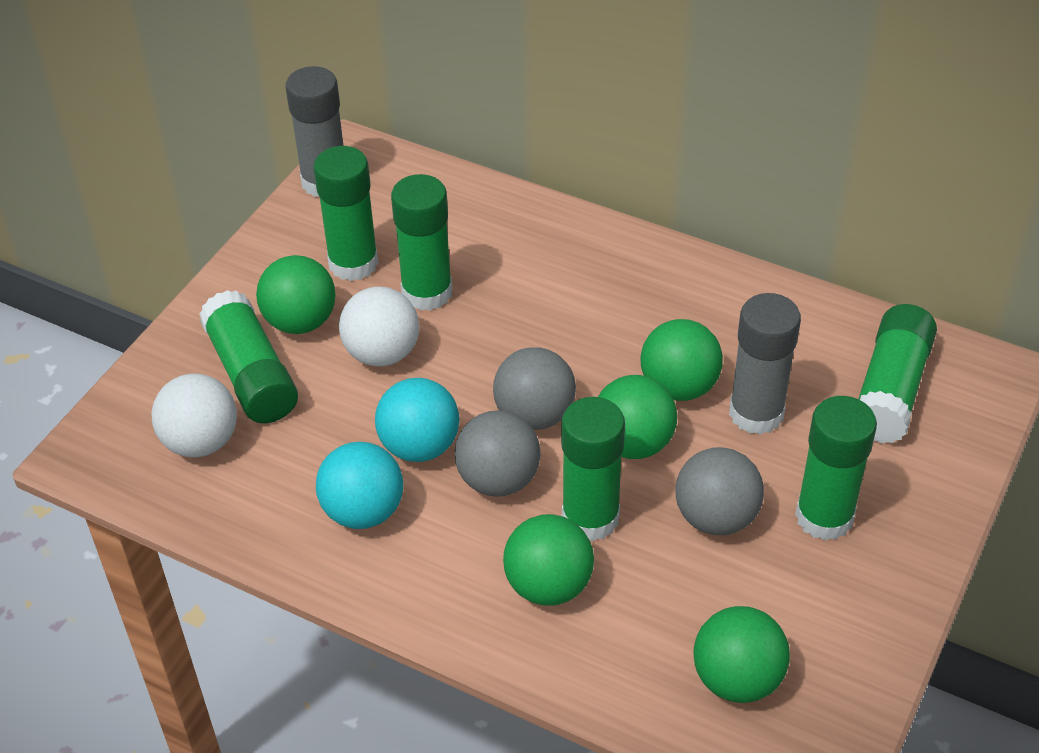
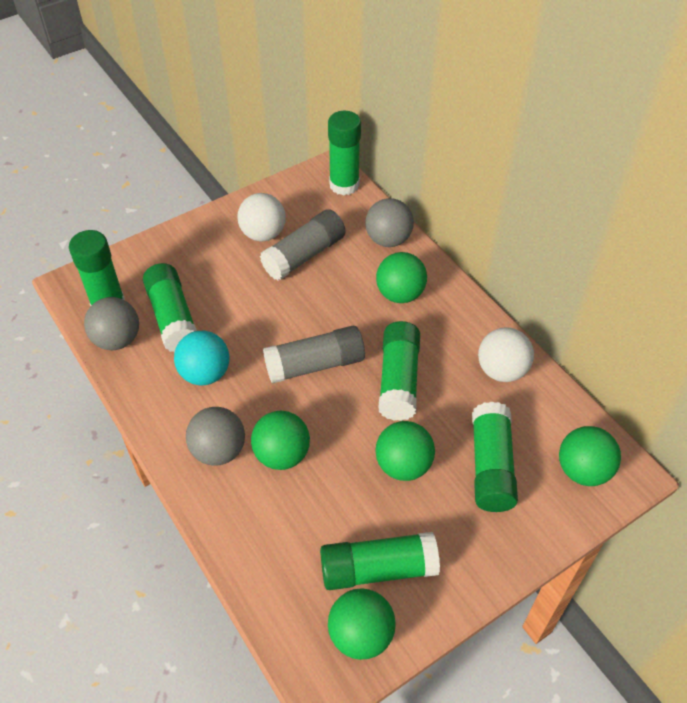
turquoise ball: 2 -> 1

